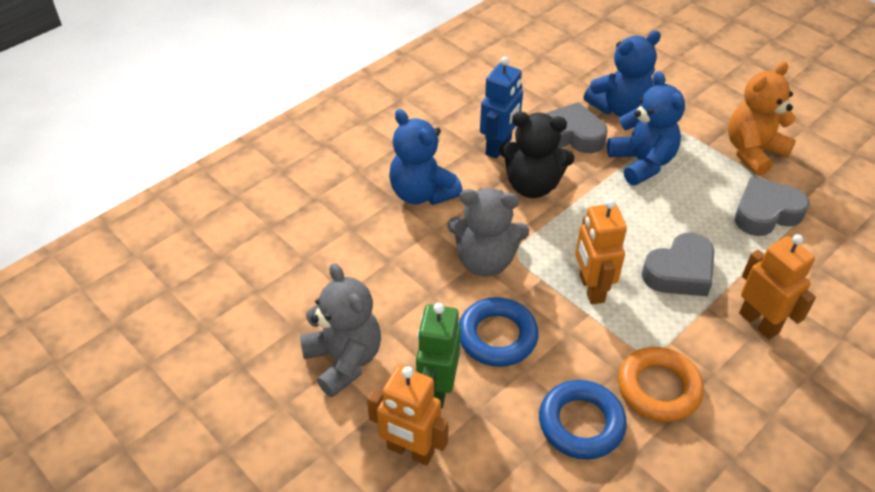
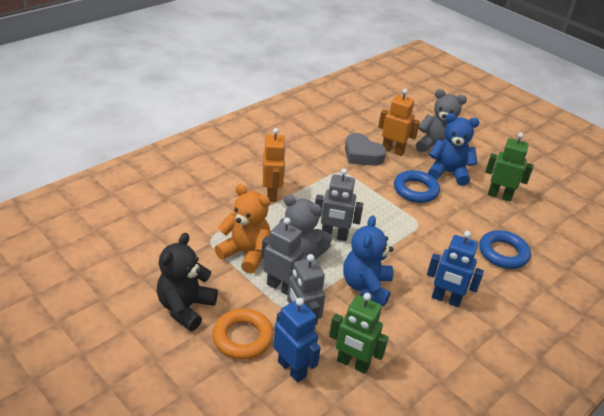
blue robot: 1 -> 2
blue teddy bear: 3 -> 2
green robot: 1 -> 2
grey heart: 3 -> 1
grey robot: 0 -> 3
orange robot: 3 -> 2

